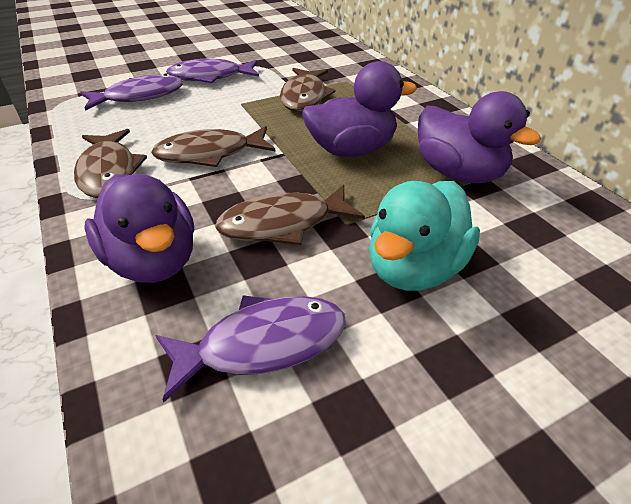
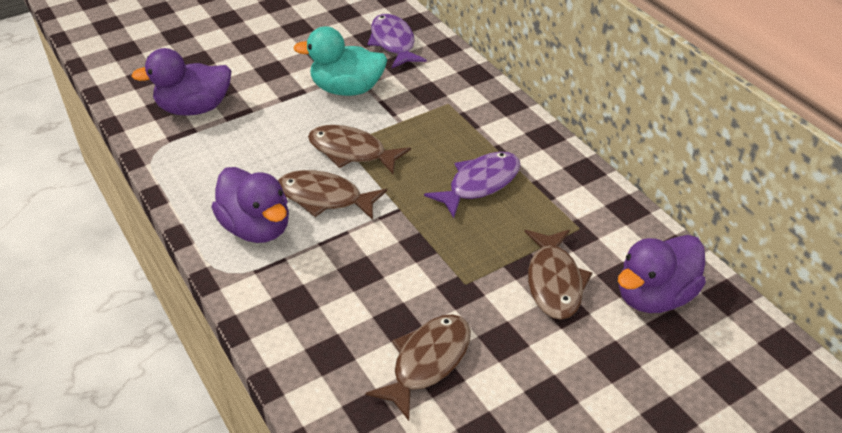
purple fish: 3 -> 2

